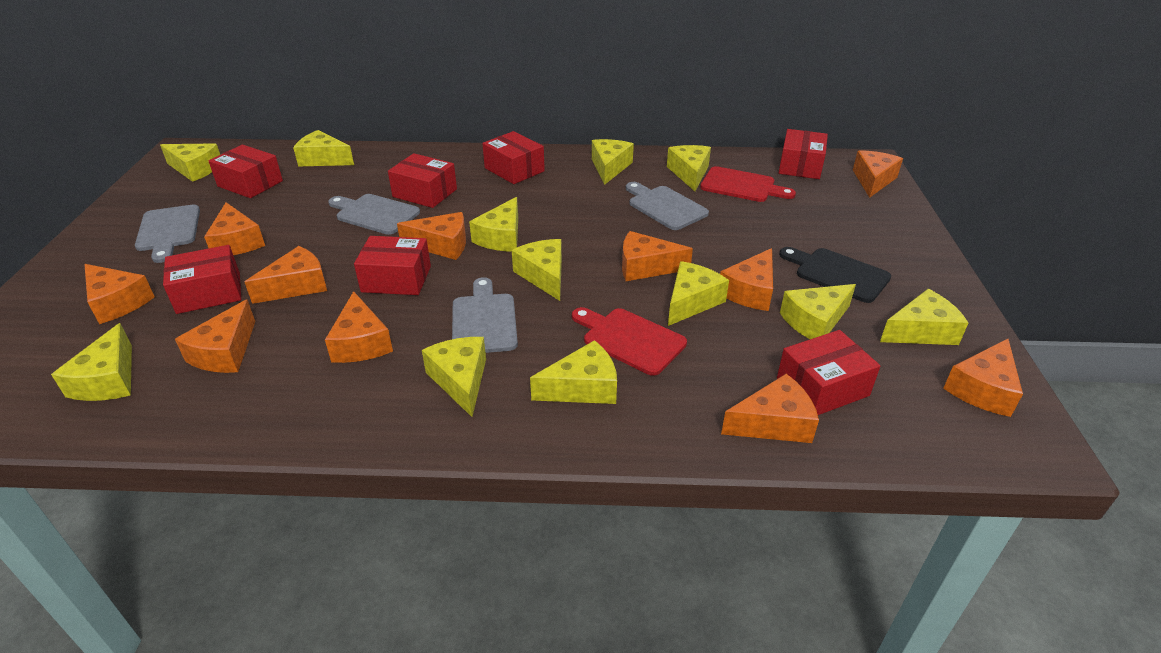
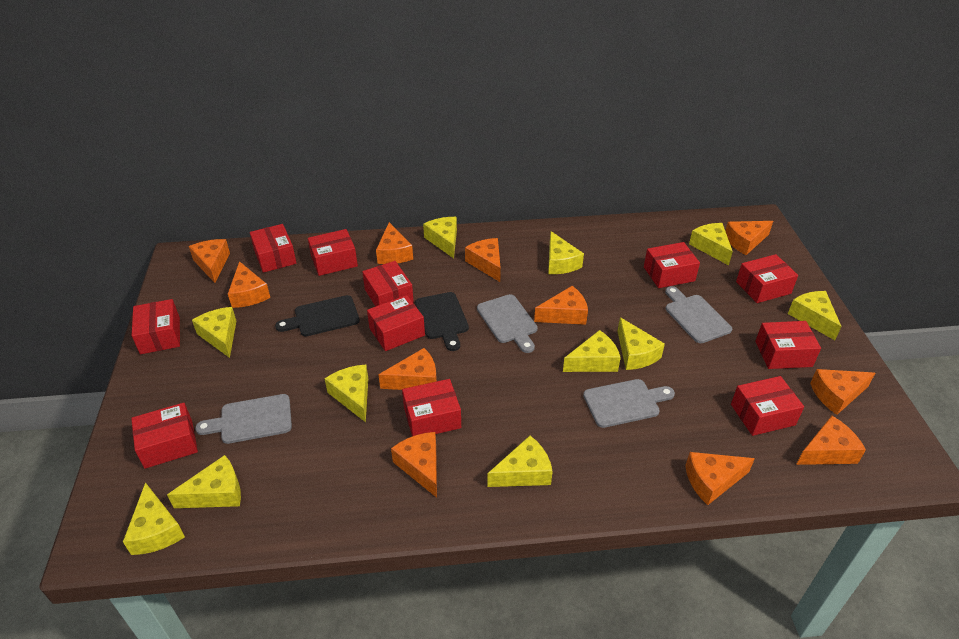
black cutting board: 1 -> 2
red box: 7 -> 11
red cutting board: 2 -> 0
yellow cheese: 12 -> 11

